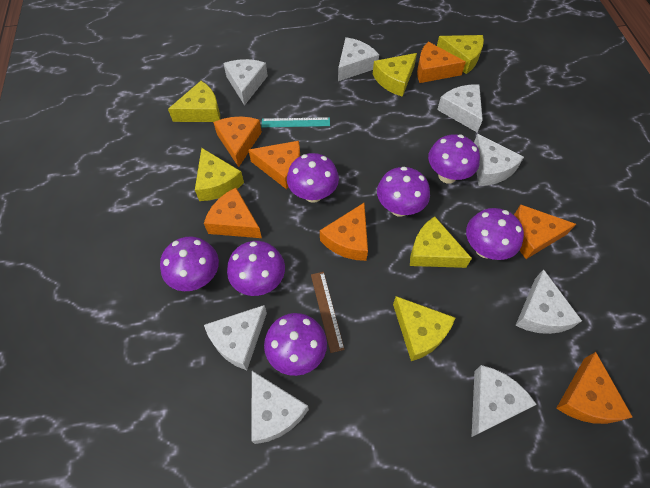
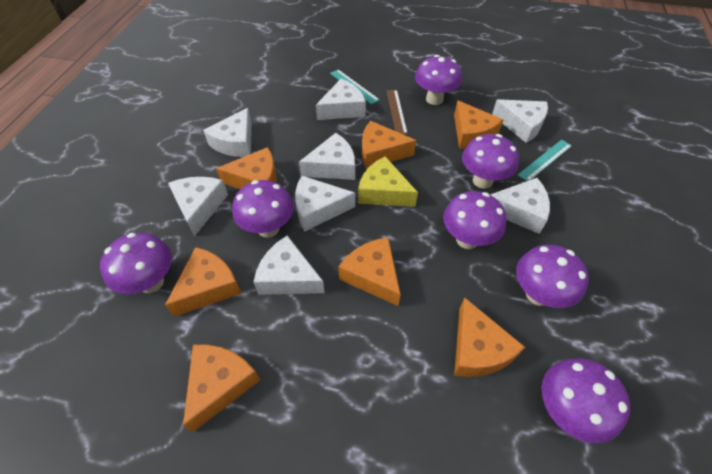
turquoise ruler: 1 -> 2
yellow cheese: 6 -> 1

